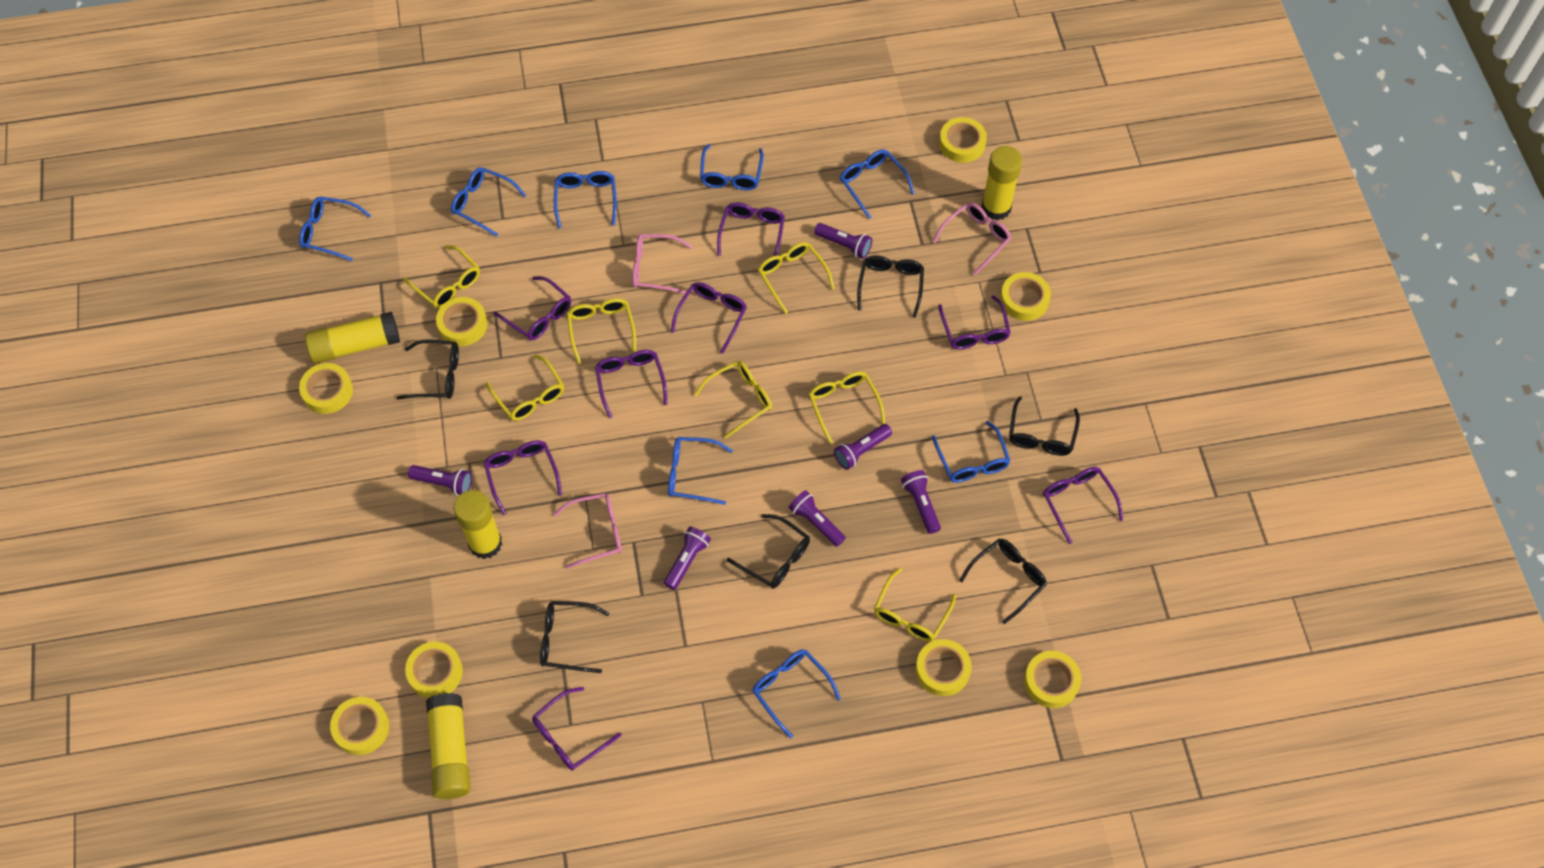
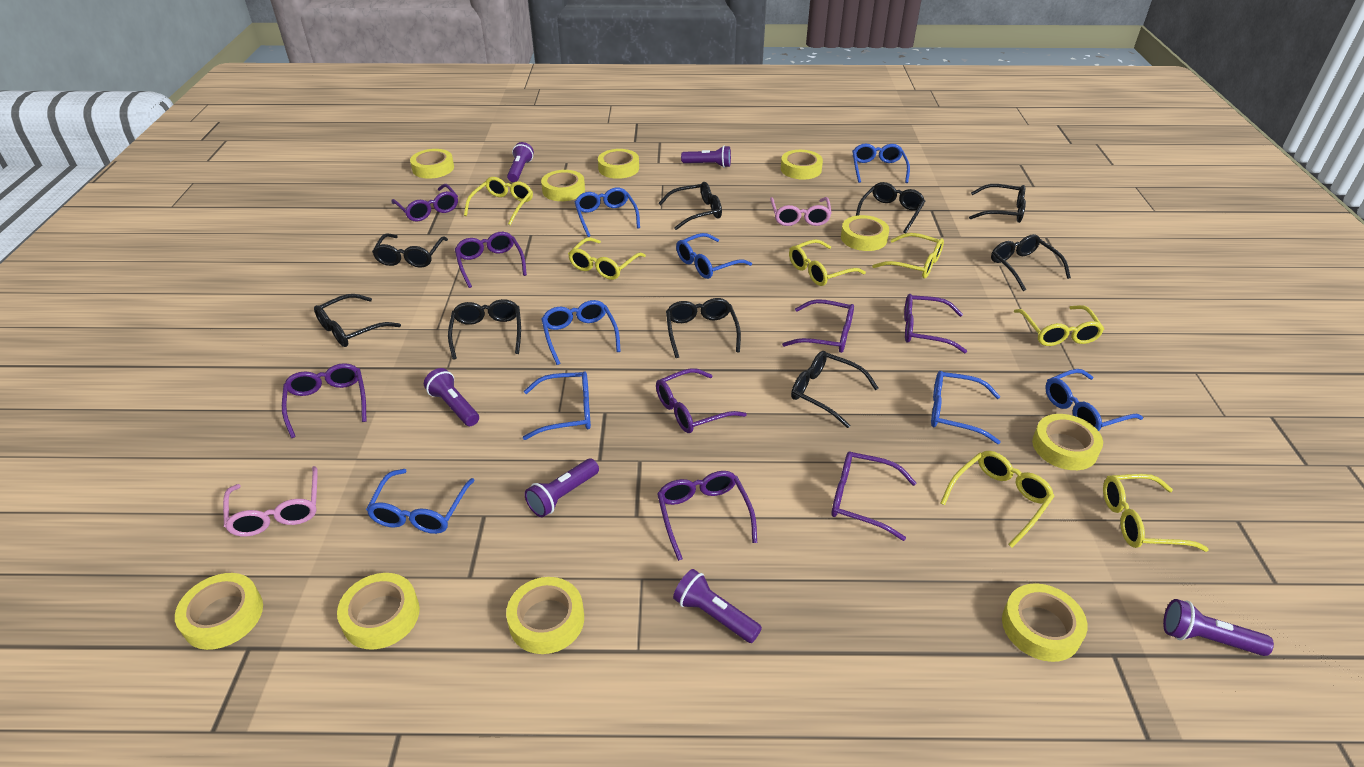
black glasses: 6 -> 9
pink glasses: 3 -> 2
yellow glue stick: 4 -> 0
yellow tape: 8 -> 10

